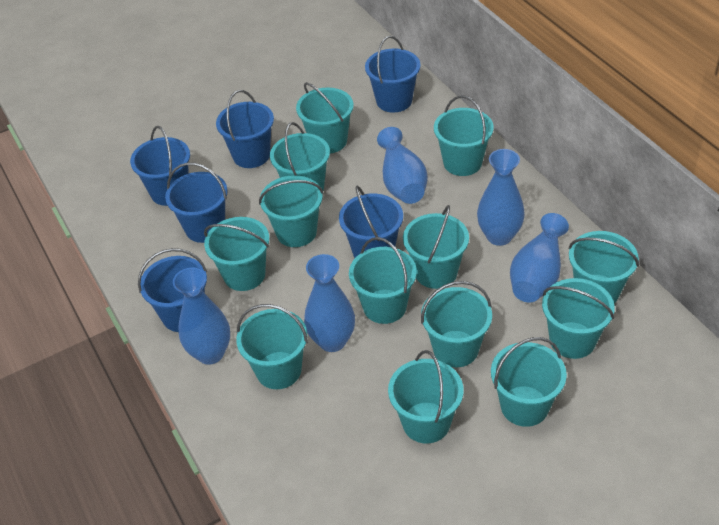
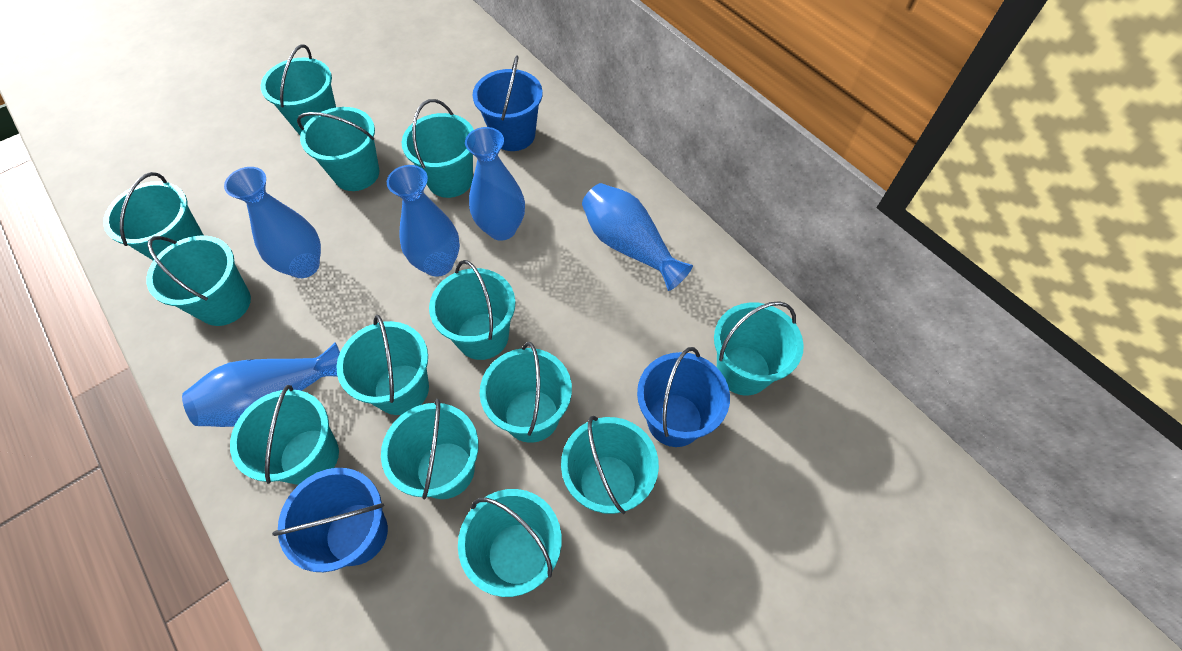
blue bucket: 6 -> 3

